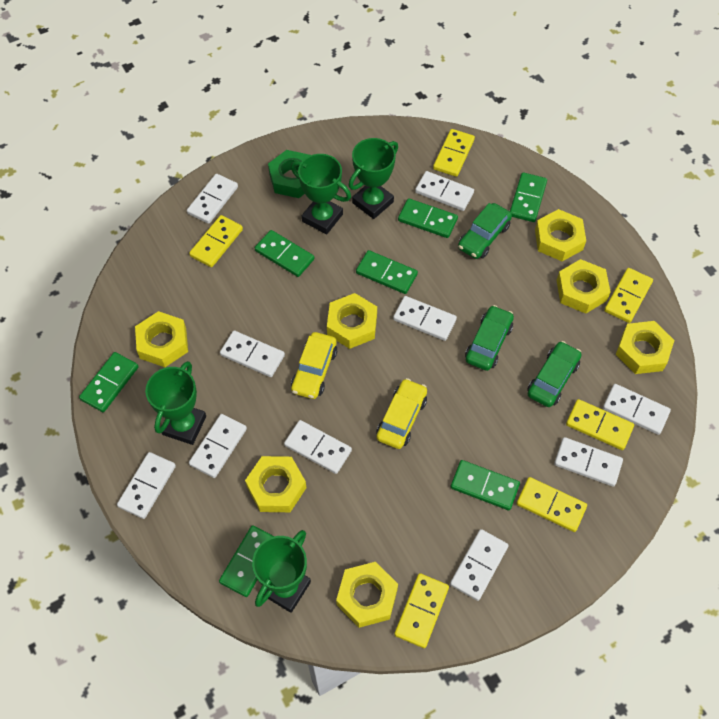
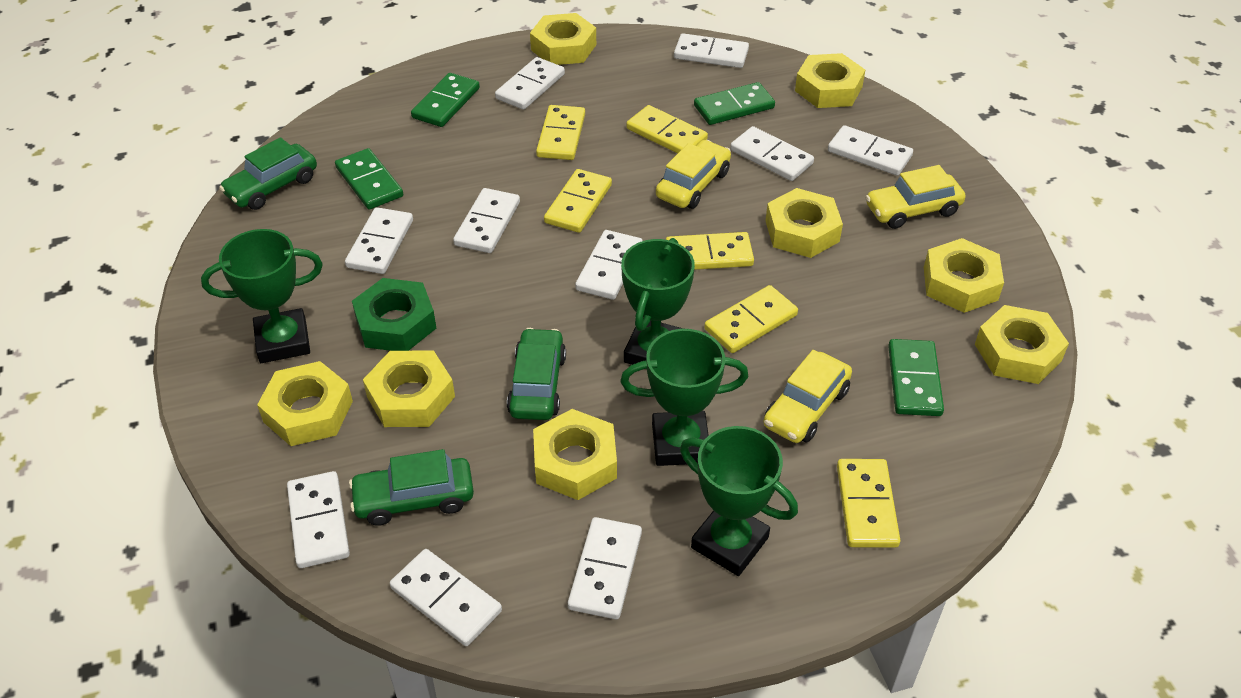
green domino: 7 -> 4
yellow car: 2 -> 3
yellow nut: 7 -> 8

